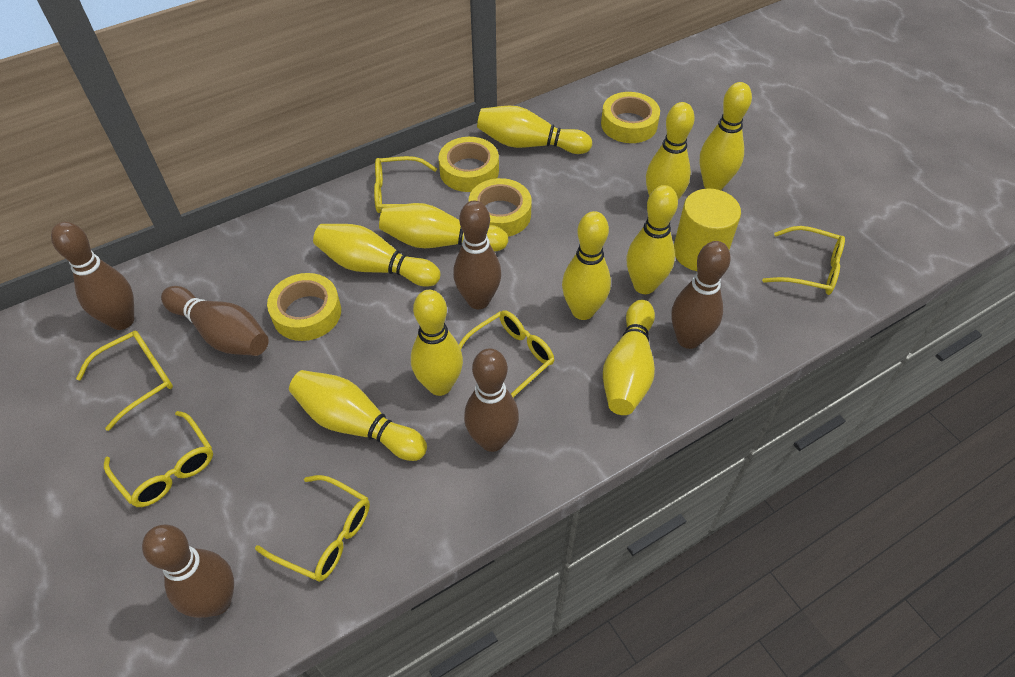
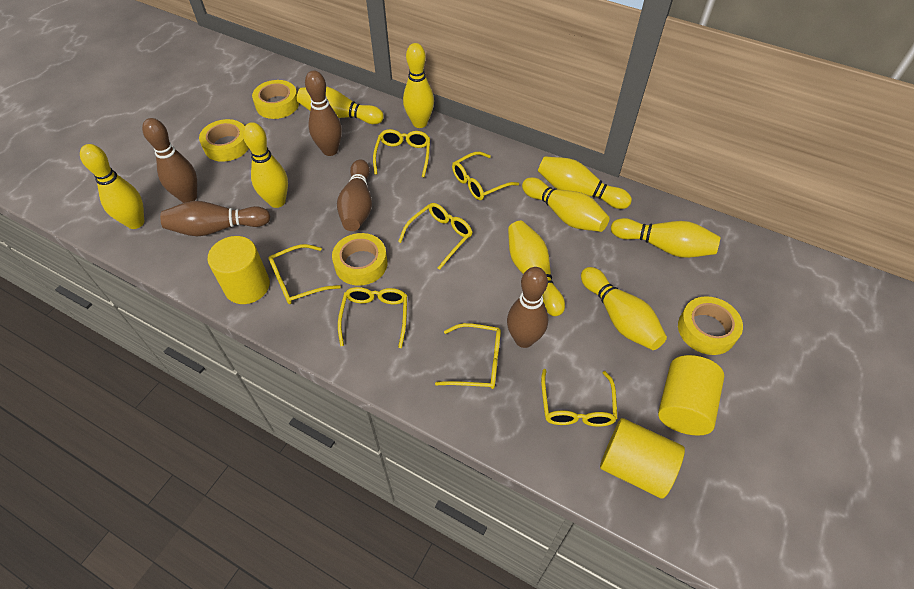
brown bowling pin: 6 -> 5
yellow bowling pin: 10 -> 9
yellow cylinder: 1 -> 3
yellow glasses: 6 -> 7

